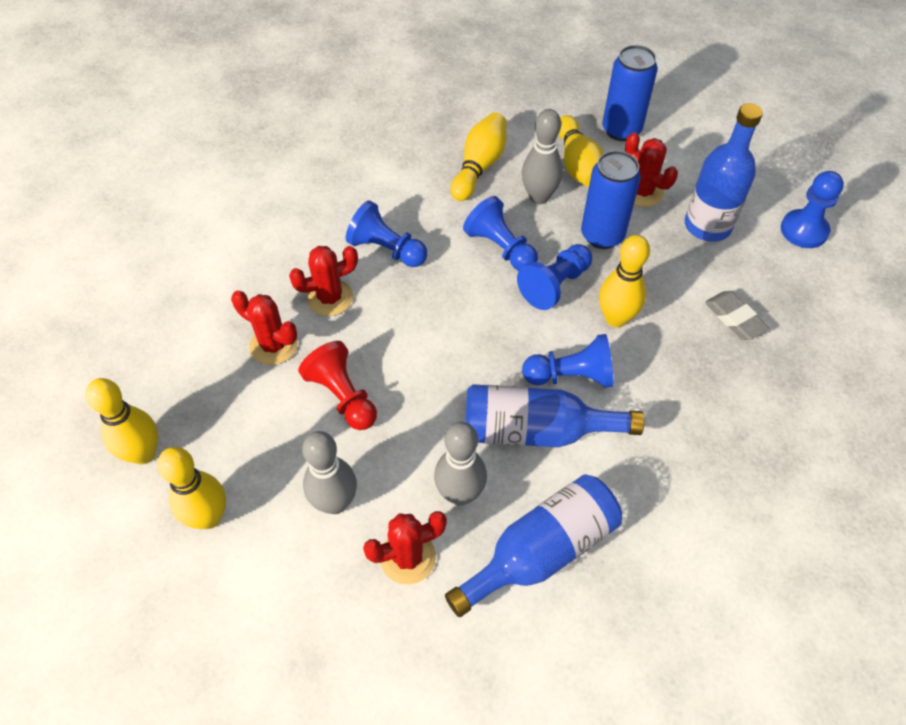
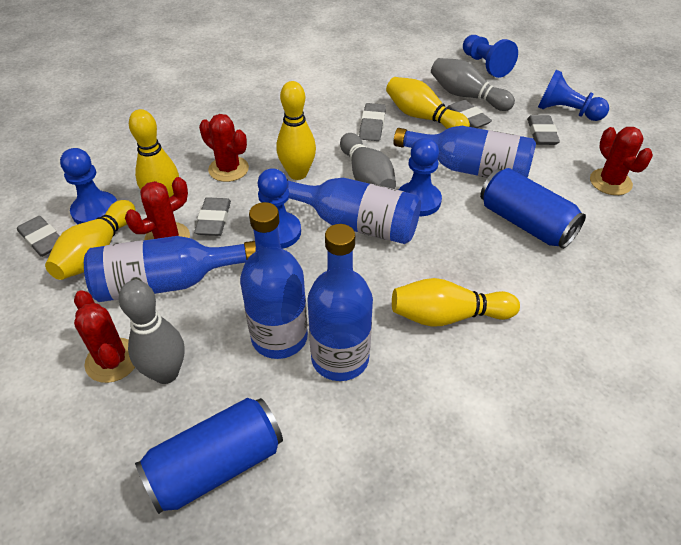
blue bottle: 3 -> 5
grey eraser: 1 -> 5
red pawn: 1 -> 0

